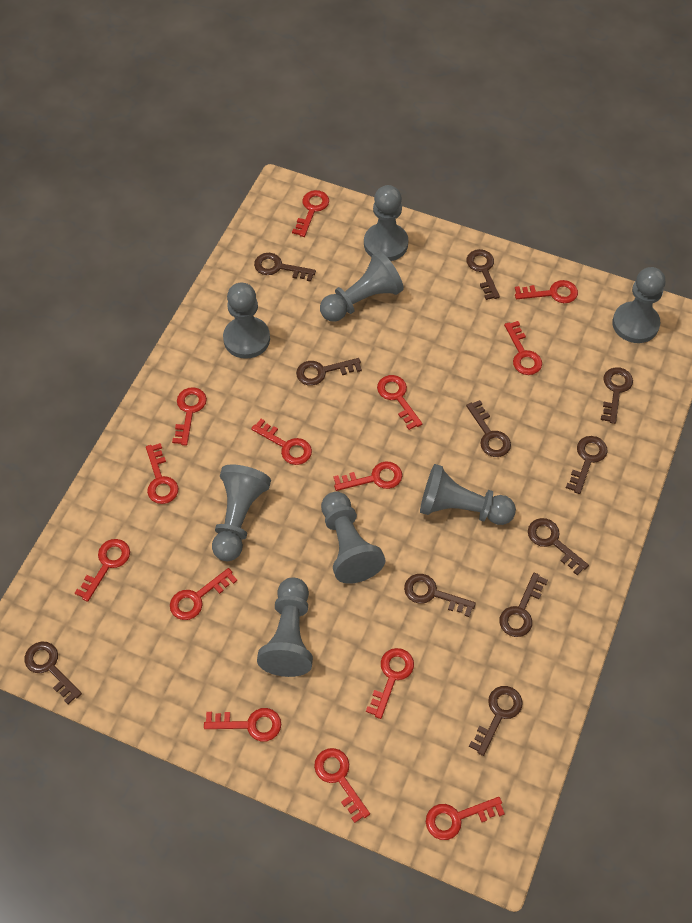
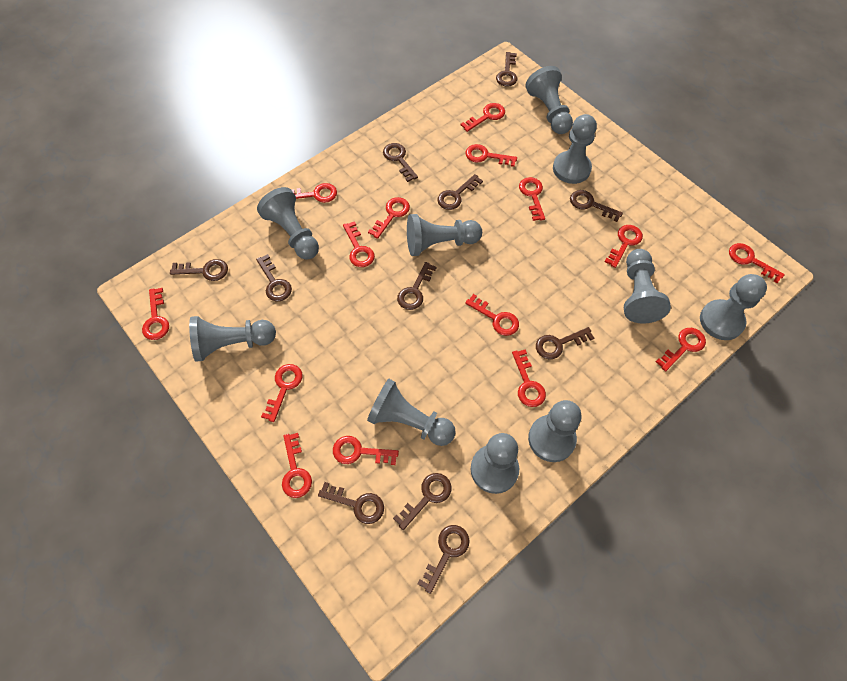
grey pawn: 8 -> 10
red key: 14 -> 15

